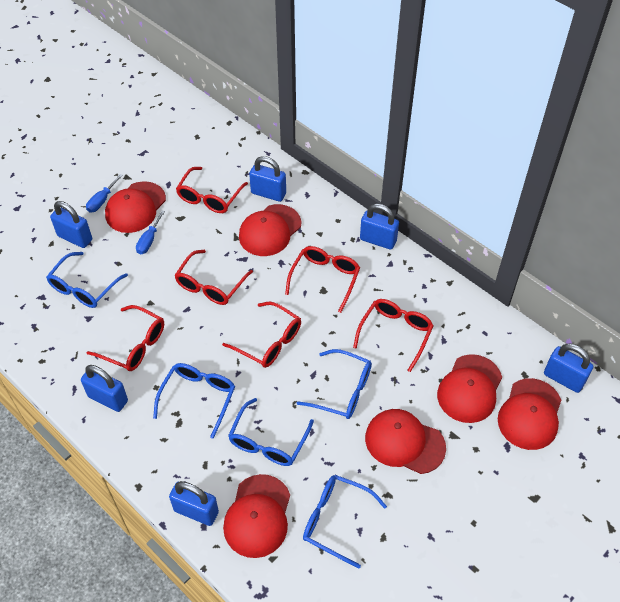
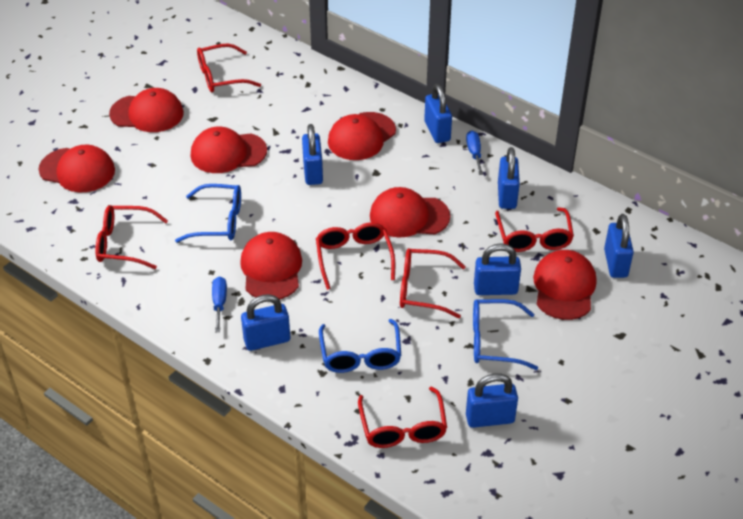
blue glasses: 5 -> 3
blue padlock: 6 -> 7
red cap: 6 -> 7

